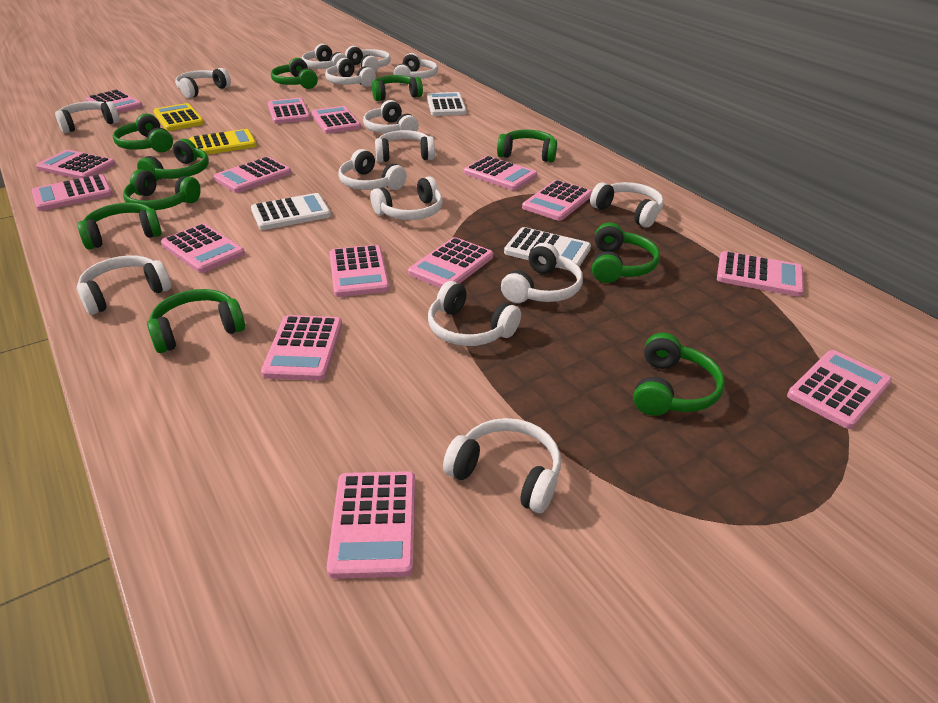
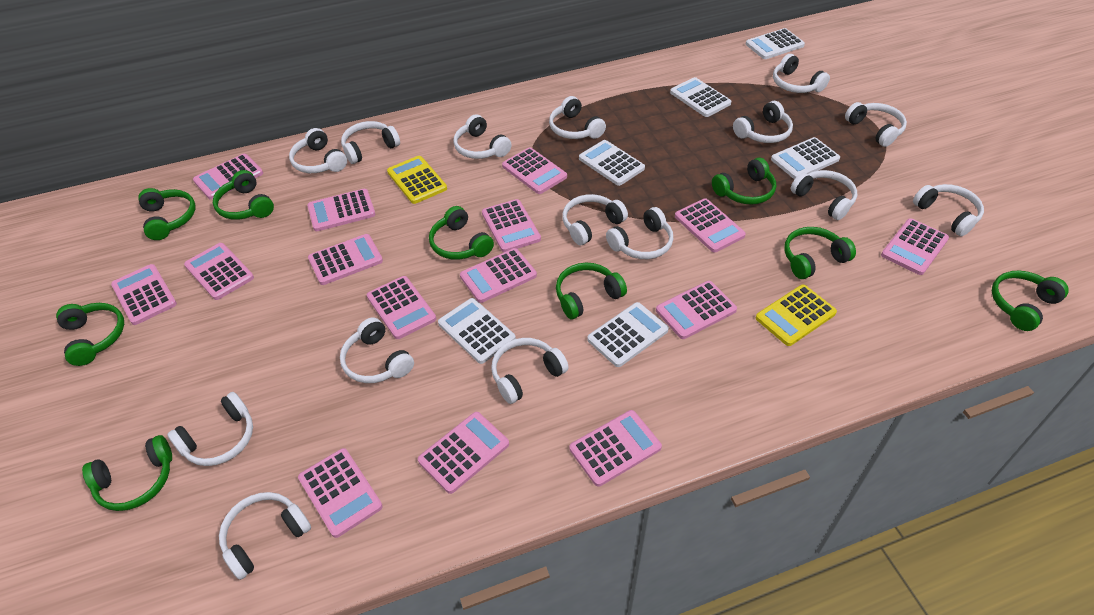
green headphones: 10 -> 9
white calculator: 3 -> 6

